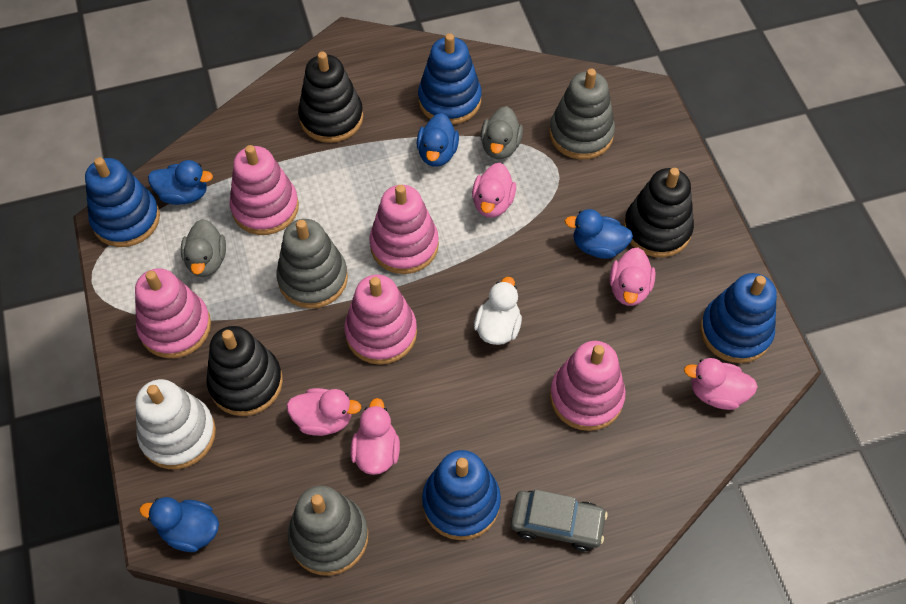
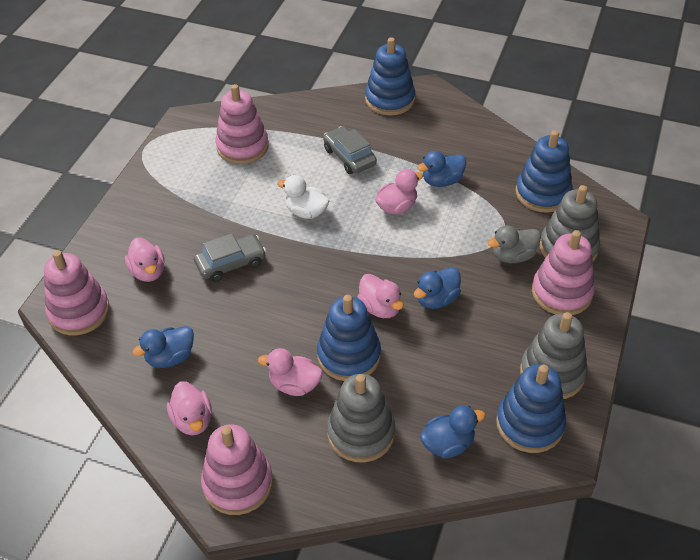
black stacking toy: 3 -> 0
grey car: 1 -> 2
grey duck: 2 -> 1
pink stacking toy: 5 -> 4
white stacking toy: 1 -> 0

